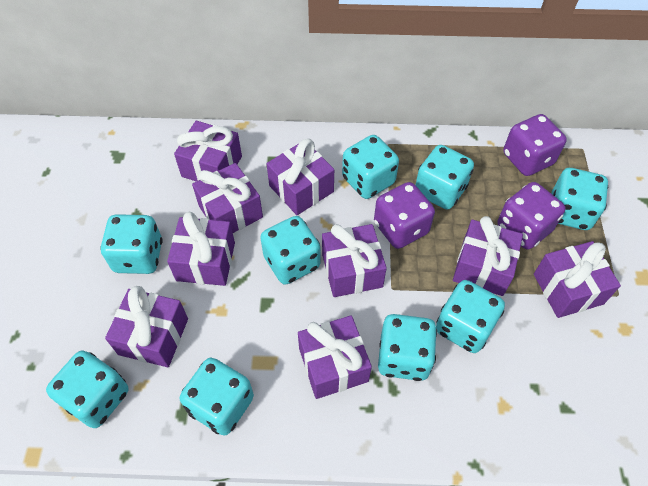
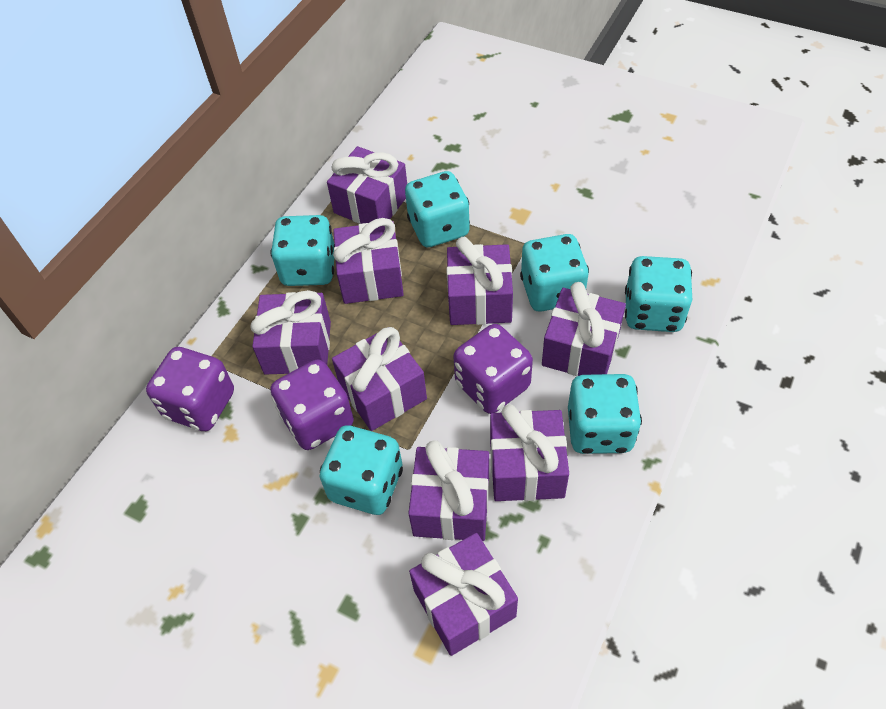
turquoise dice: 9 -> 6

